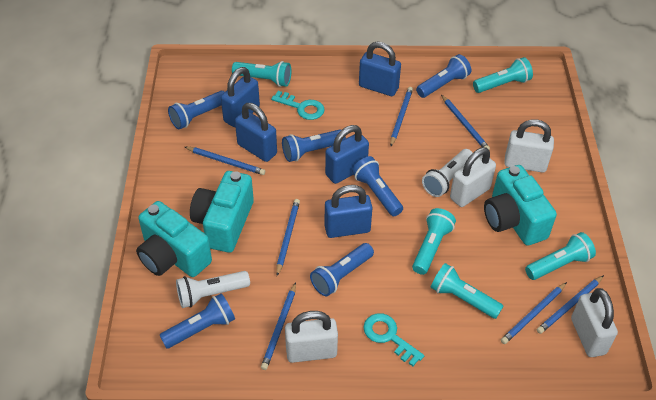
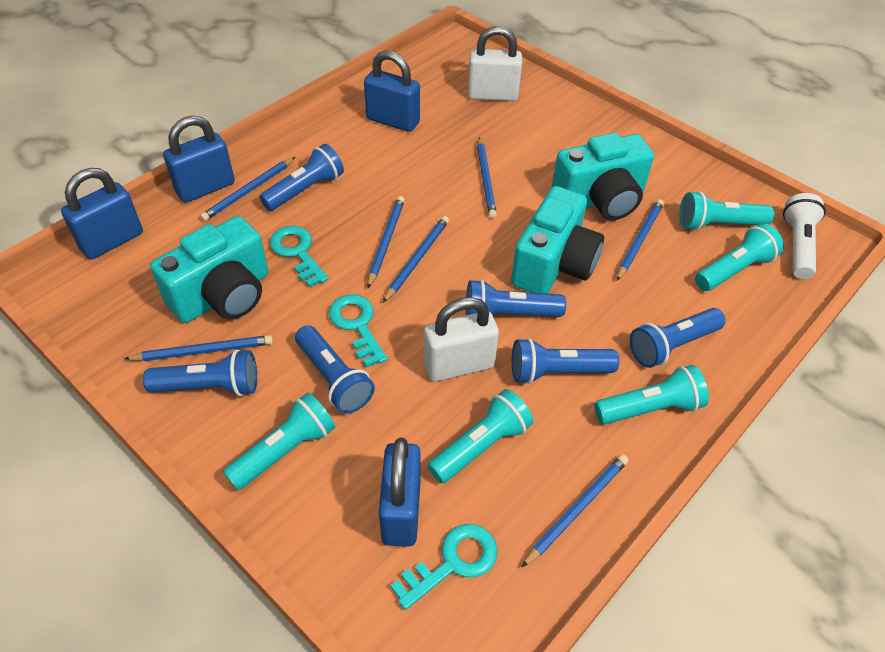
blue padlock: 5 -> 4
turquoise key: 2 -> 3
white flashlight: 2 -> 1
white padlock: 4 -> 2

